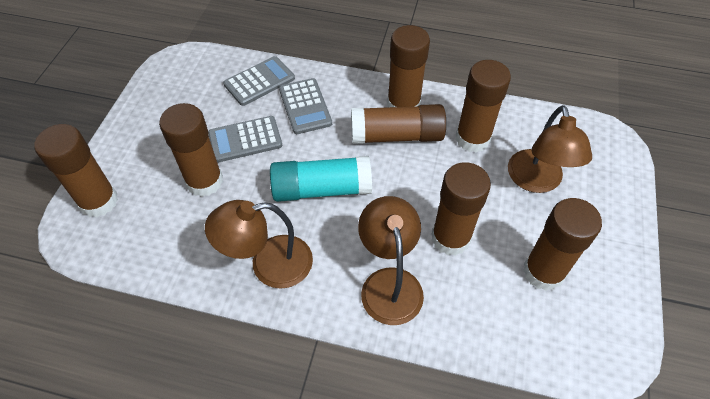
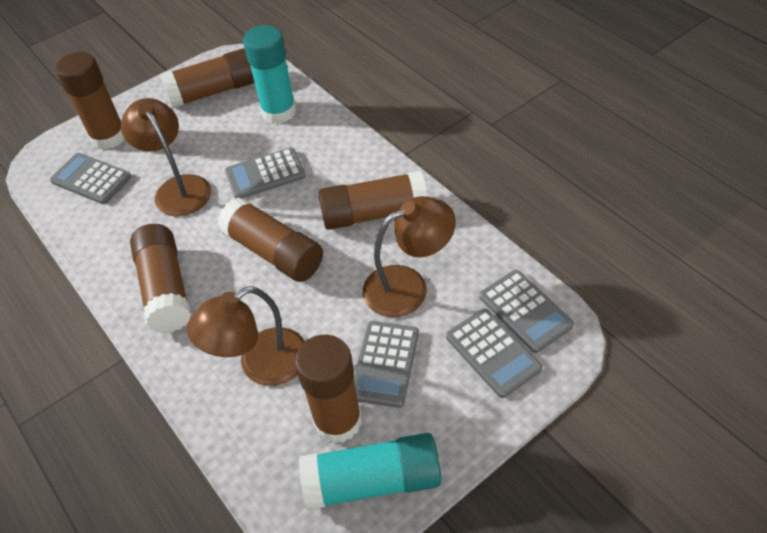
brown glue stick: 7 -> 6
grey calculator: 3 -> 5
turquoise glue stick: 1 -> 2

